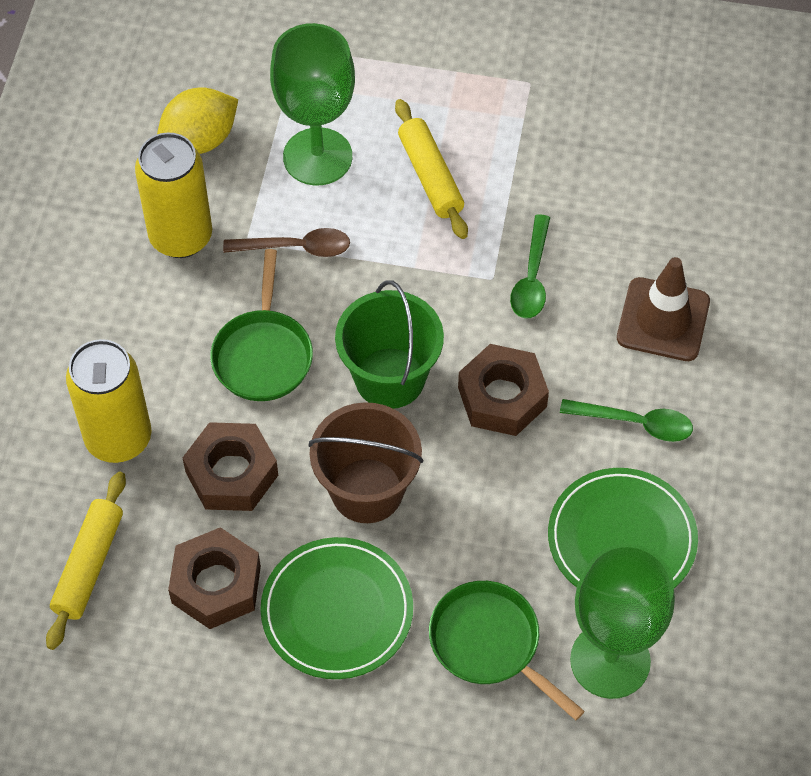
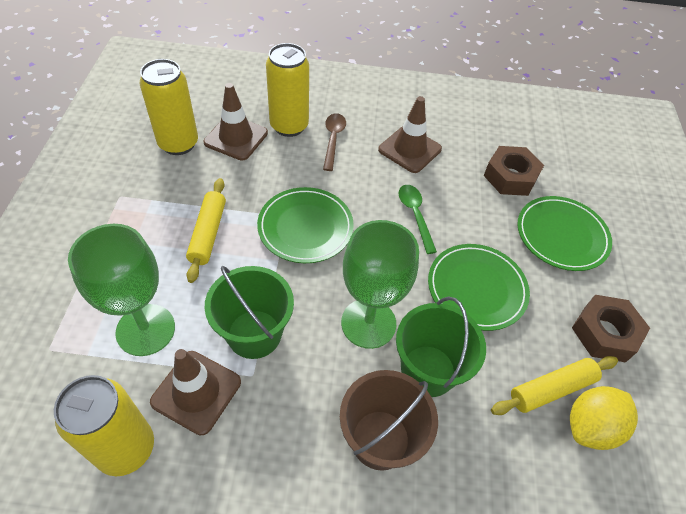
brown nut: 3 -> 2
brown traffic cone: 1 -> 3
green bucket: 1 -> 2
green pan: 2 -> 0
green plate: 2 -> 3
green spoon: 2 -> 1
yellow can: 2 -> 3

